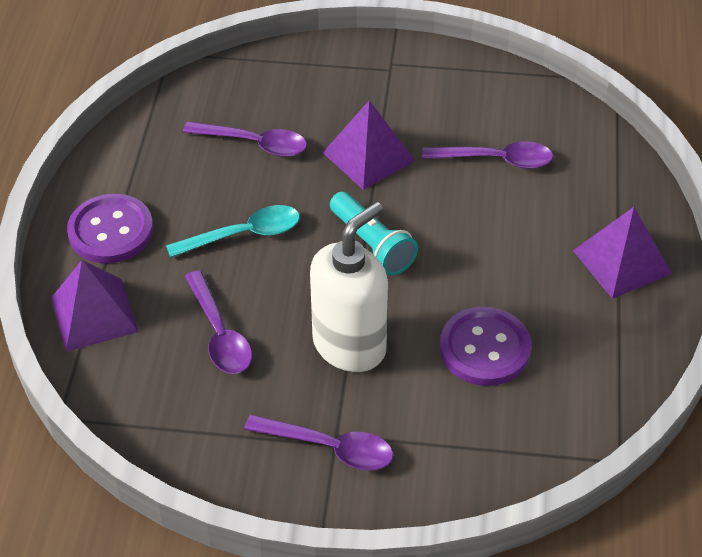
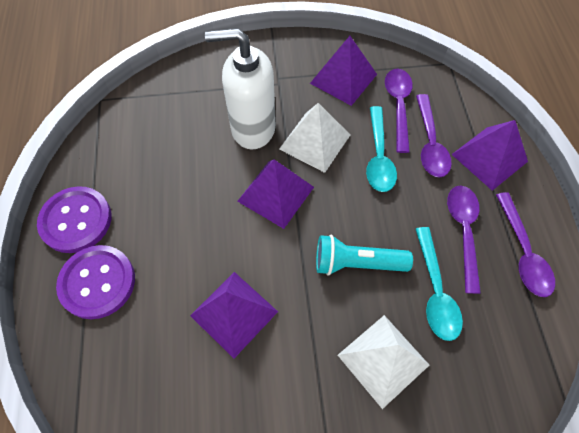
purple pyramid: 3 -> 4
turquoise spoon: 1 -> 2
white pyramid: 0 -> 2

